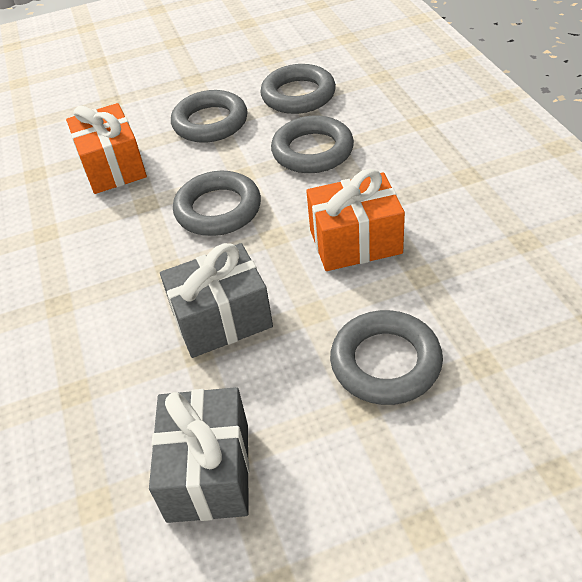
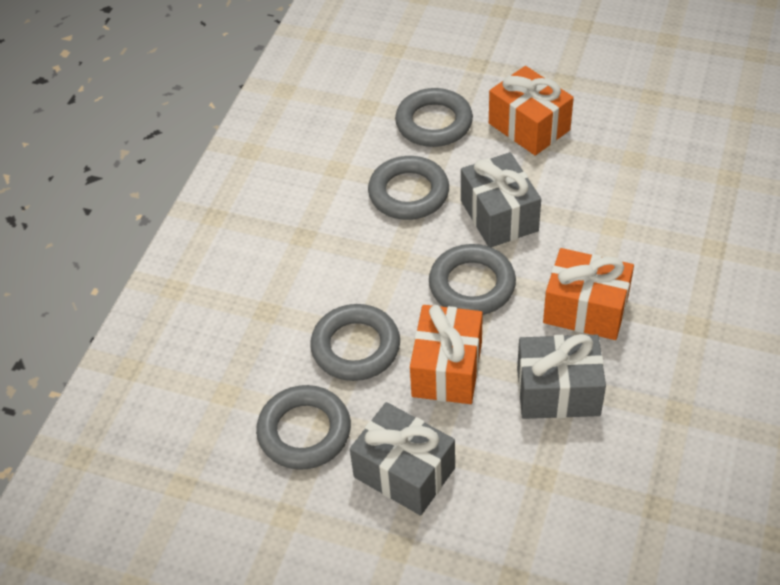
grey gift: 2 -> 3
orange gift: 2 -> 3

